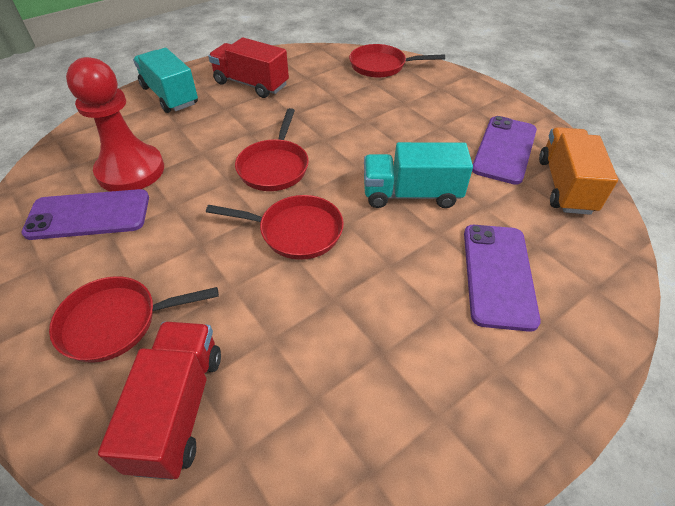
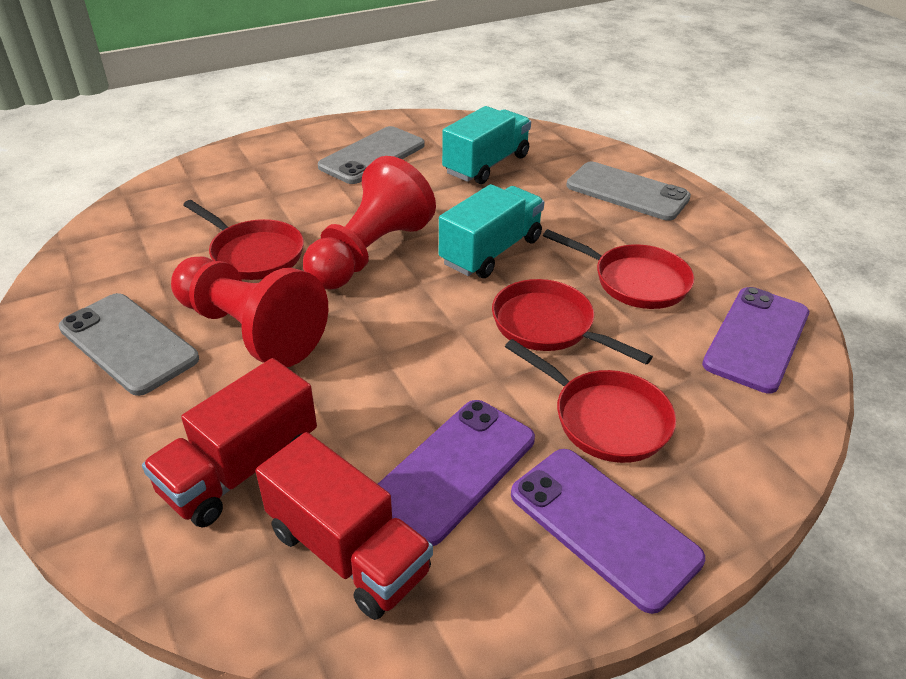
grey phone: 0 -> 3
orange truck: 1 -> 0
red pawn: 1 -> 2

